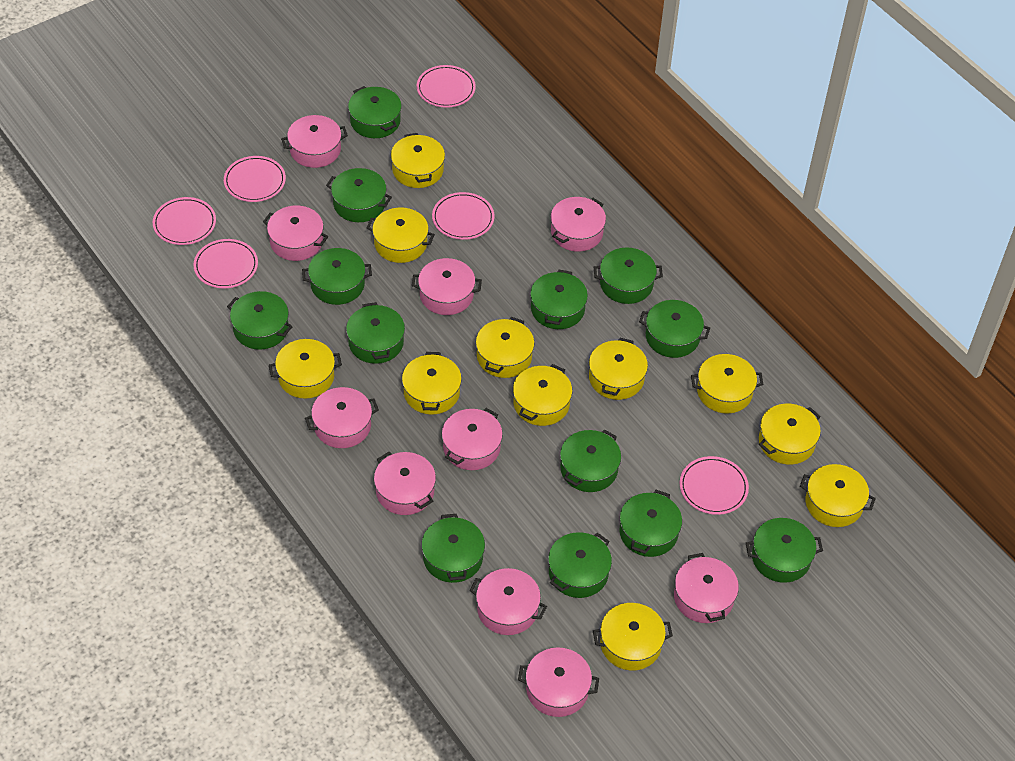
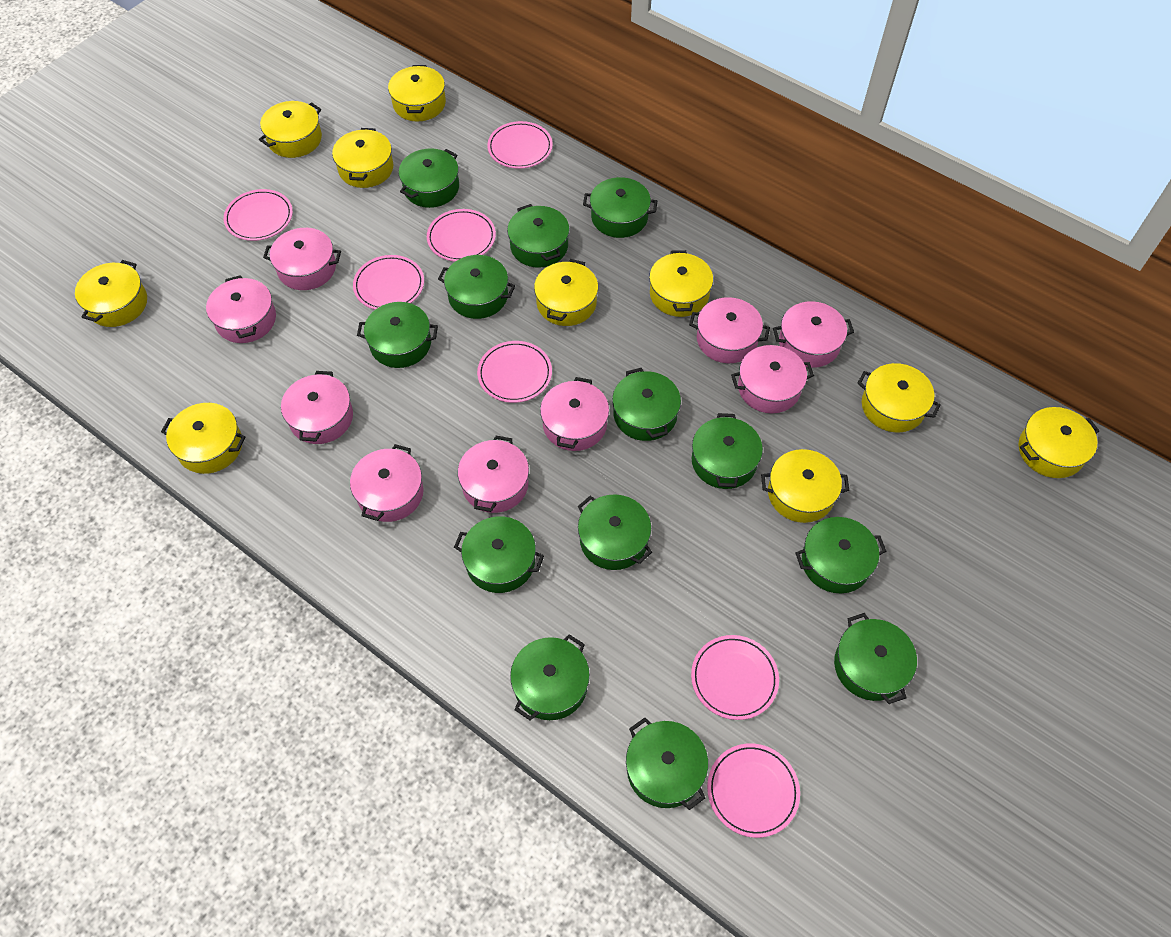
pink plate: 6 -> 7
pink pot: 10 -> 9
yellow pot: 11 -> 10

